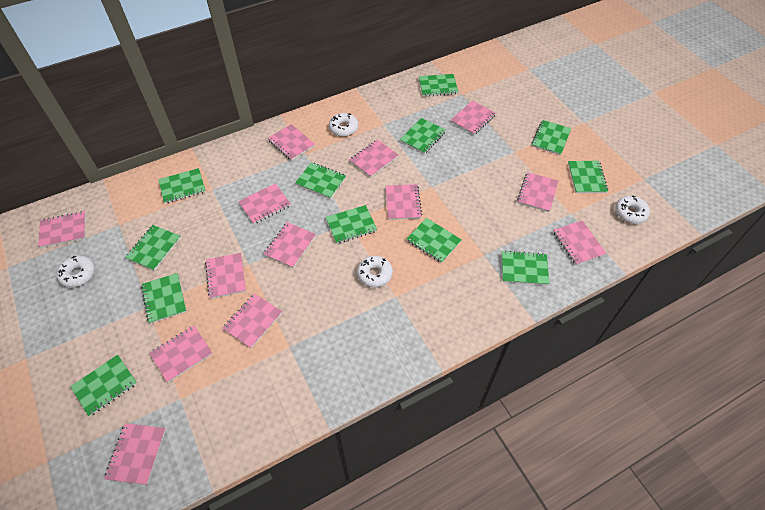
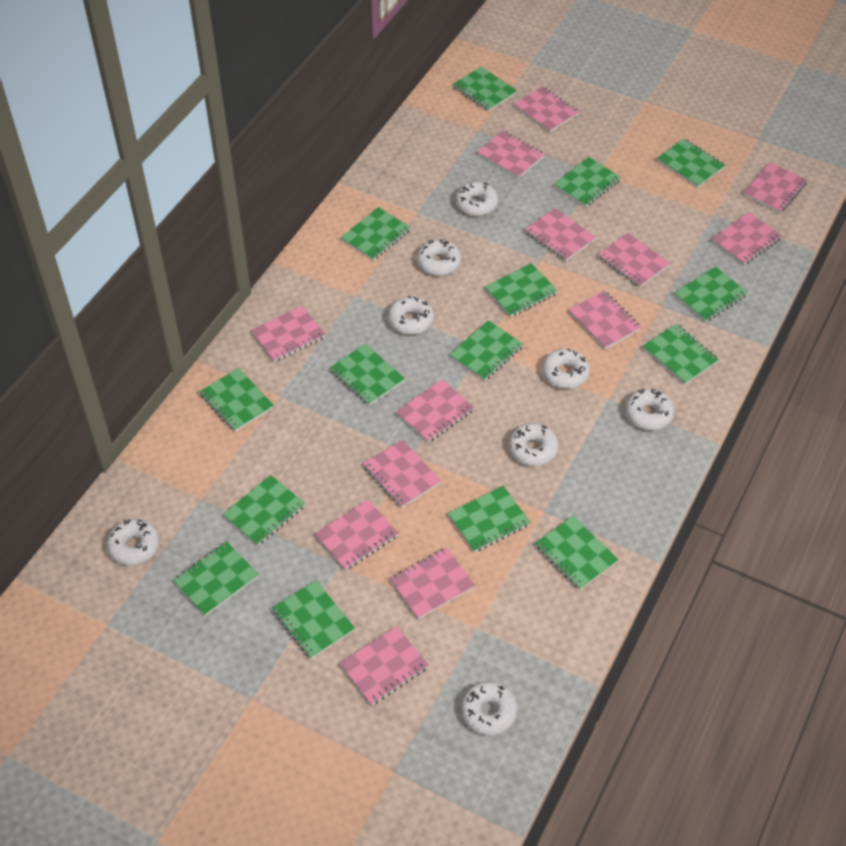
green notebook: 12 -> 15
white donut: 4 -> 8

